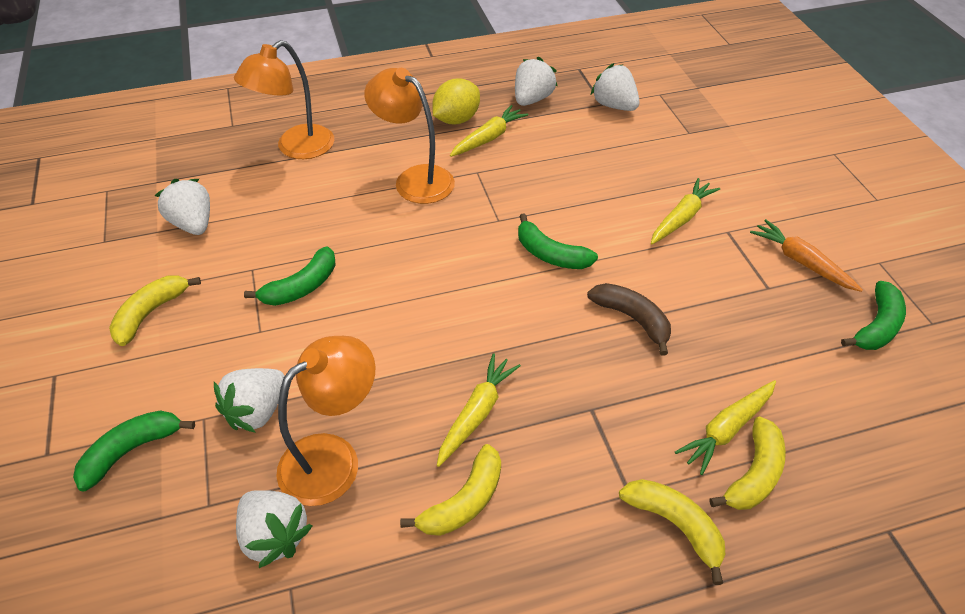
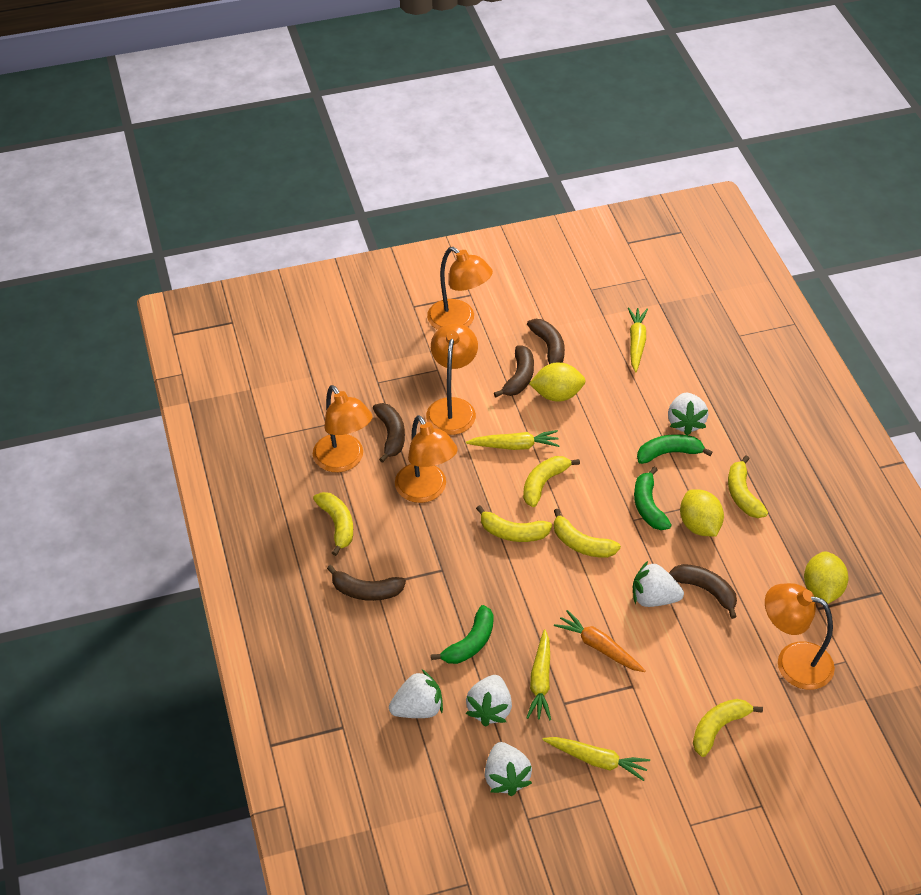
brown banana: 1 -> 5
green banana: 4 -> 3
orange lamp: 3 -> 5
yellow banana: 4 -> 6
yellow lemon: 1 -> 3

